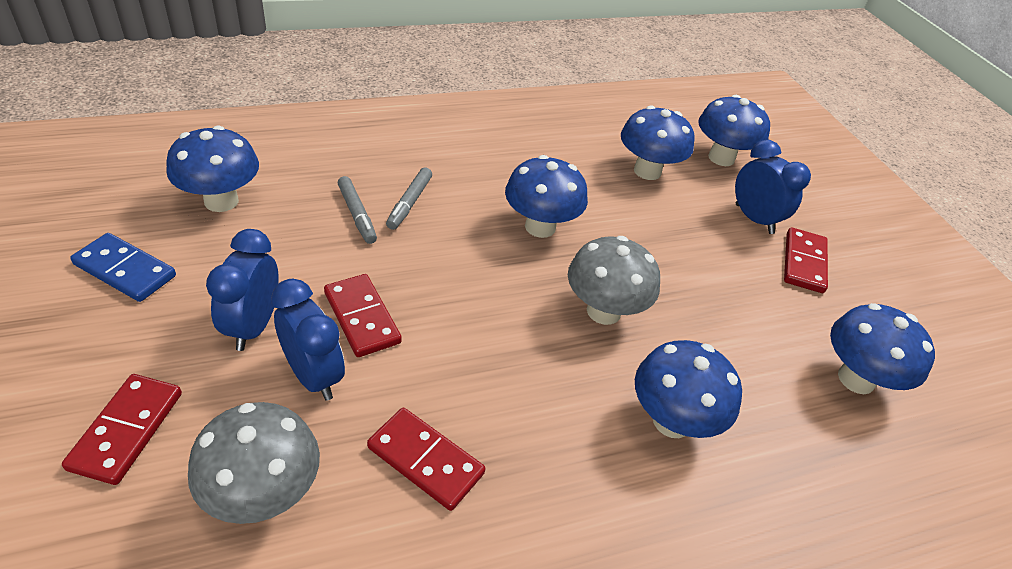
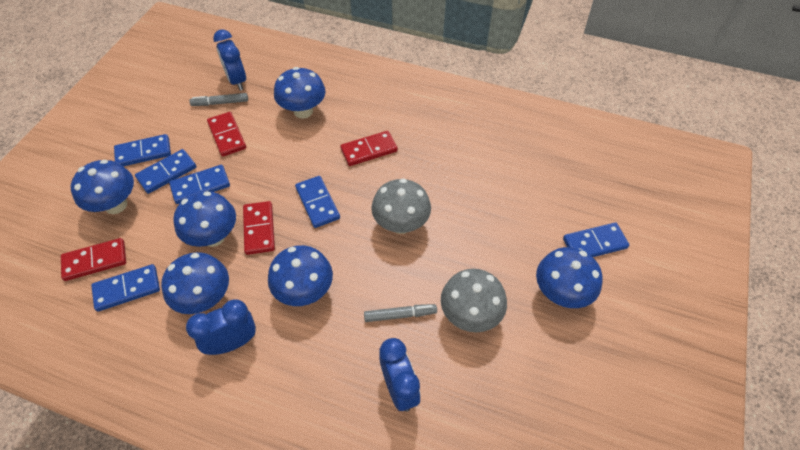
blue domino: 1 -> 6

